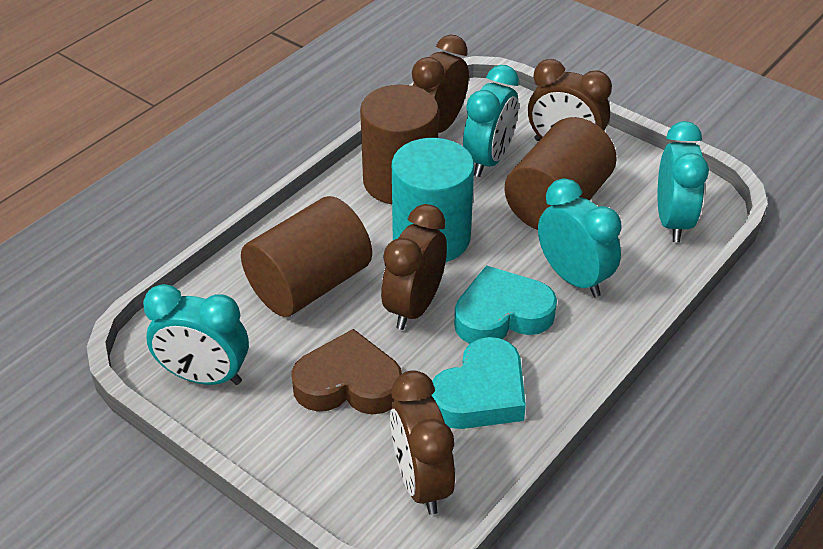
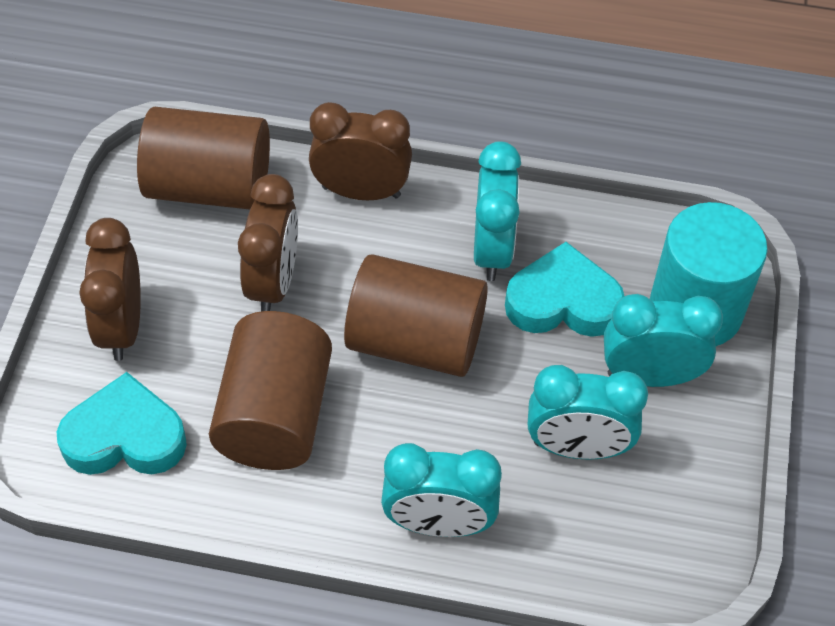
brown clock: 4 -> 3
brown heart: 1 -> 0

